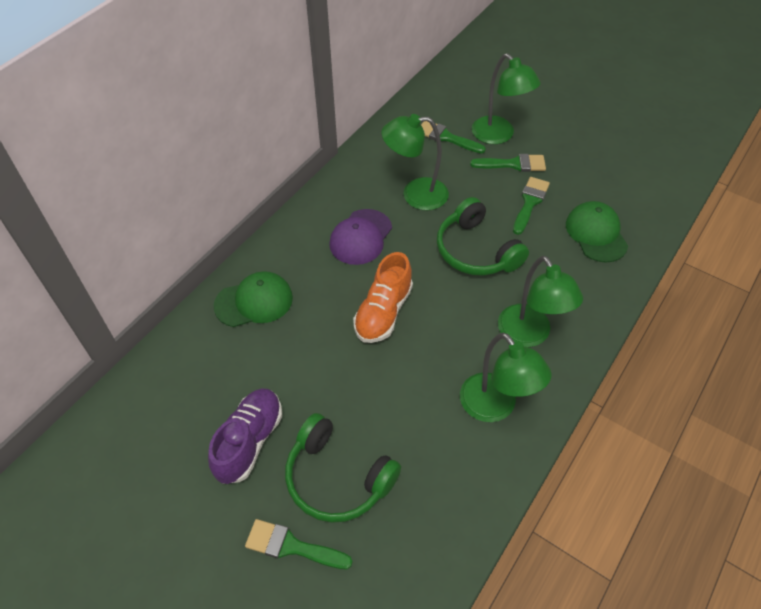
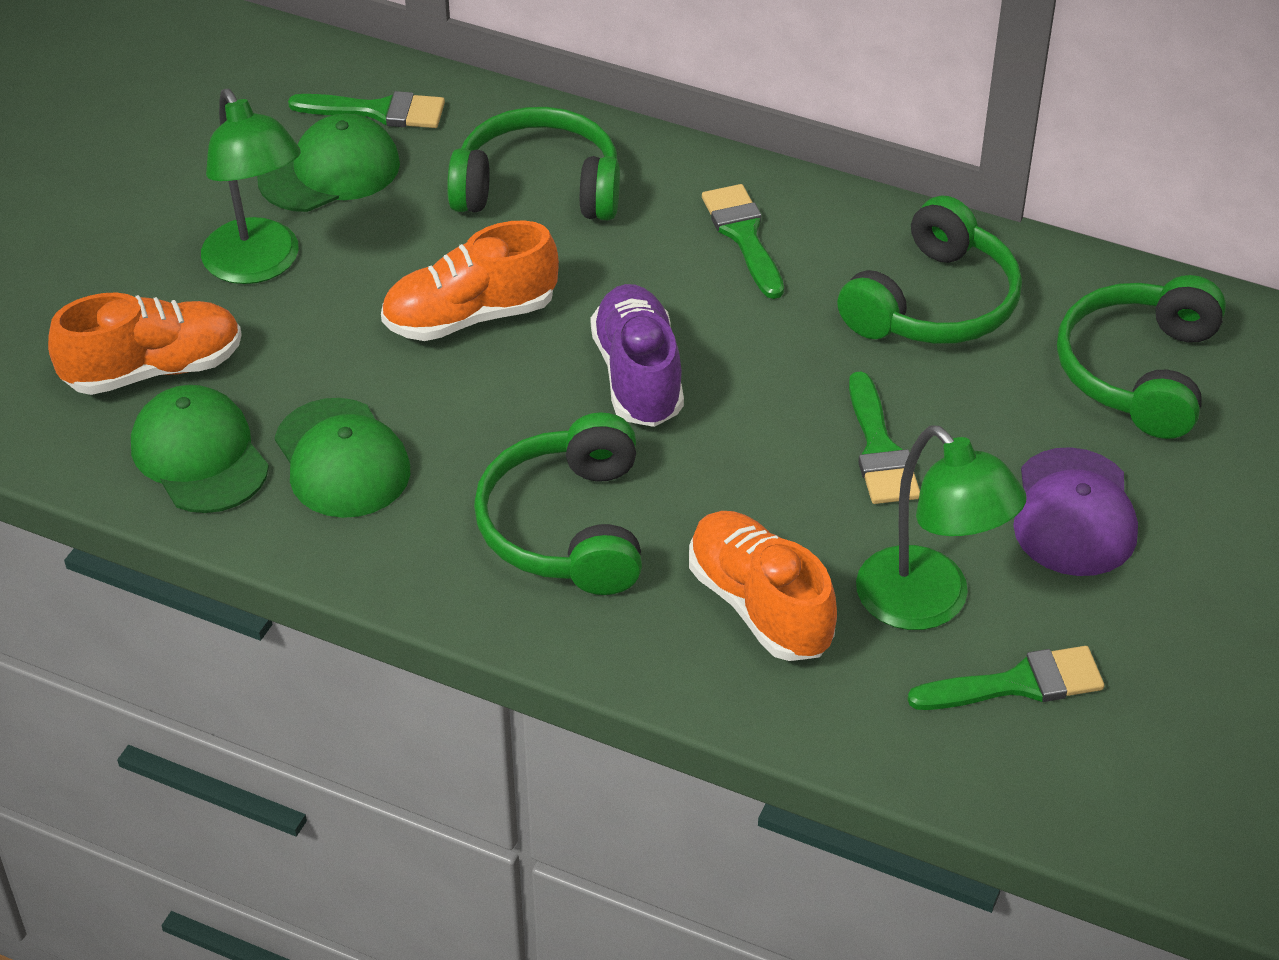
green cap: 2 -> 3
green headphones: 2 -> 4
green lamp: 4 -> 2
orange shoe: 1 -> 3

